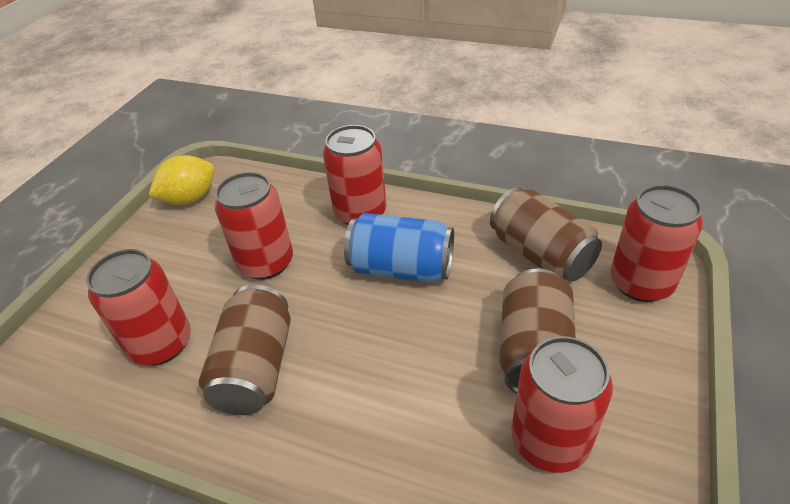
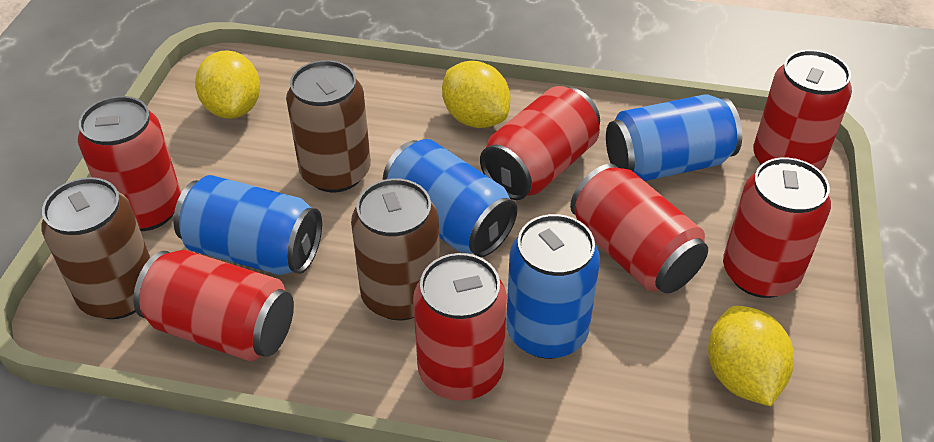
blue can: 1 -> 4
red can: 5 -> 7
yellow lemon: 1 -> 3

